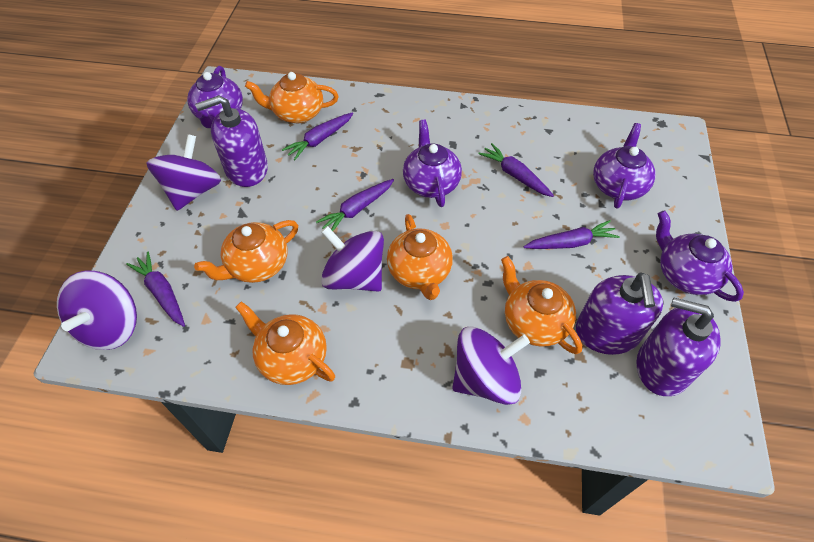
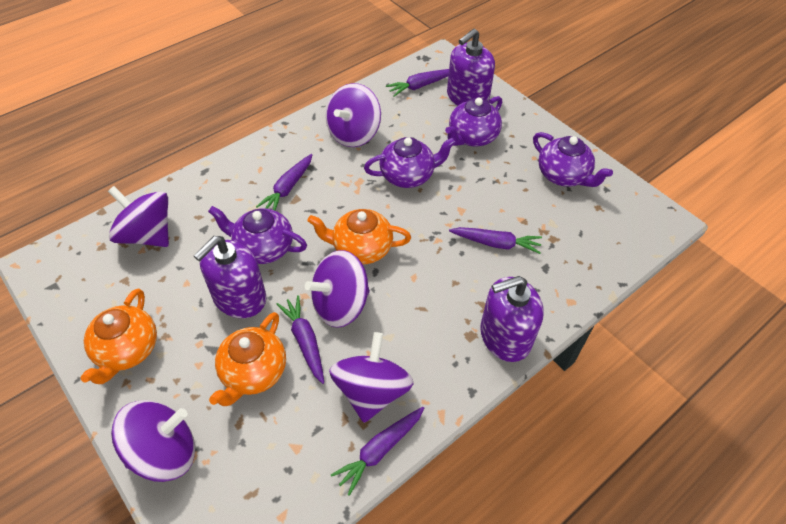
orange teapot: 5 -> 3
purple spinning top: 4 -> 5

